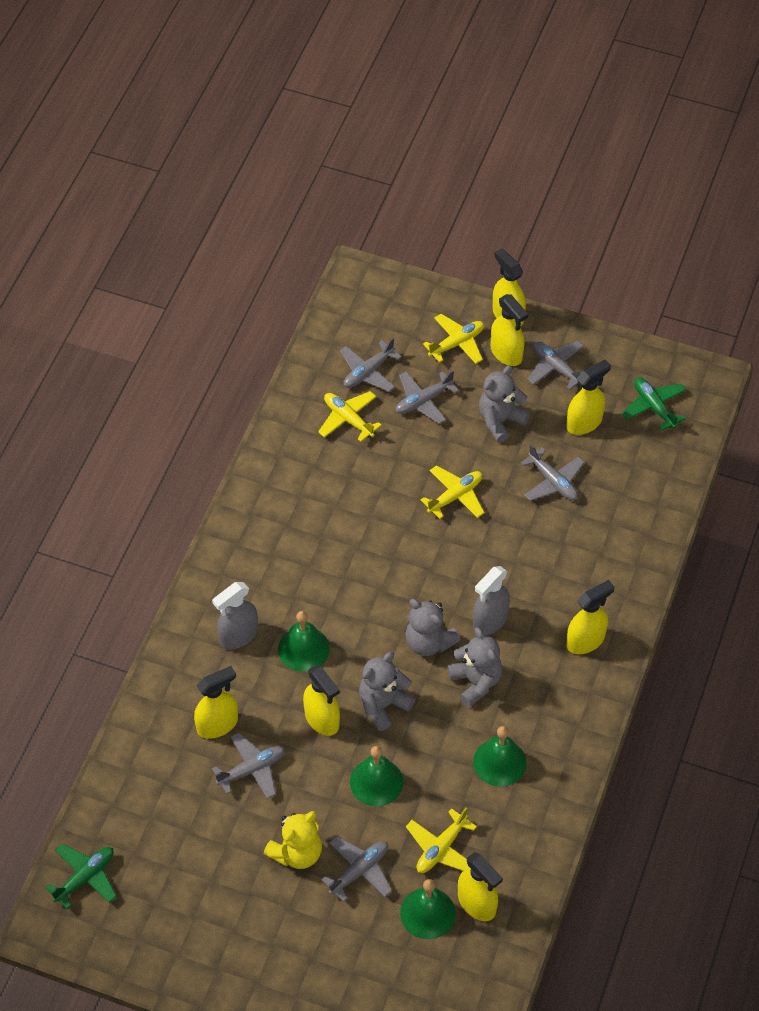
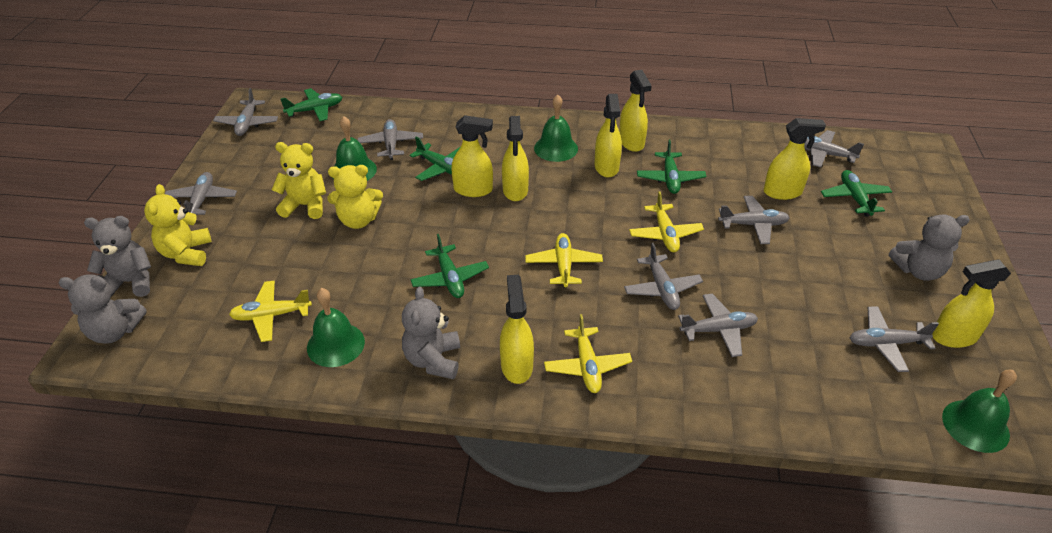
green plane: 2 -> 5
grey plane: 6 -> 8
grey spray bottle: 2 -> 0
yellow teddy bear: 1 -> 3

